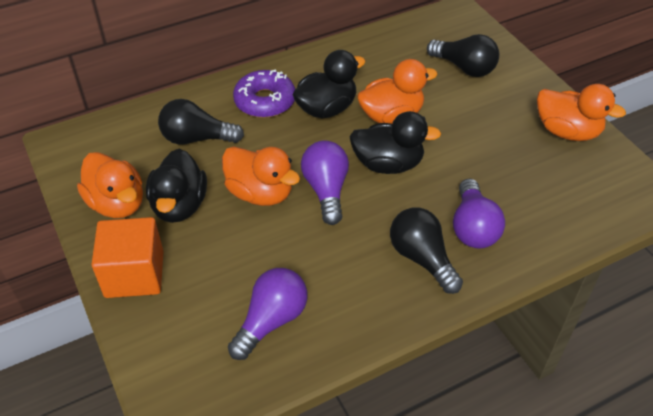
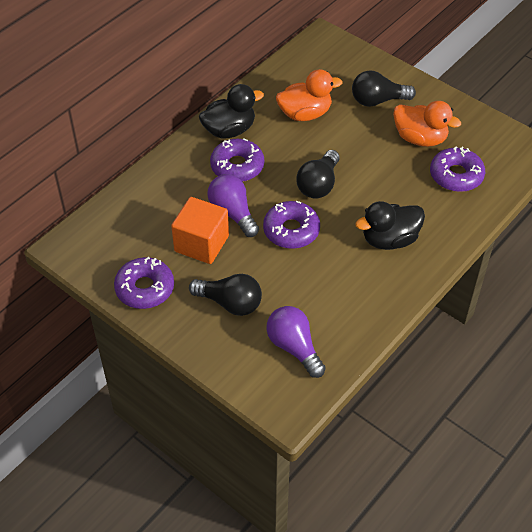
black duck: 3 -> 2
orange duck: 4 -> 2
purple donut: 1 -> 4
purple light bulb: 3 -> 2

